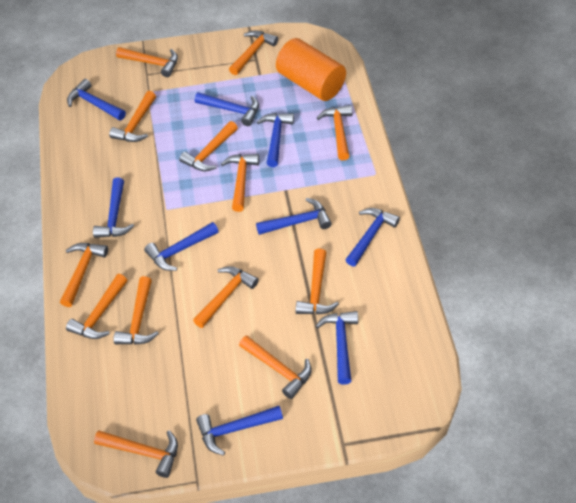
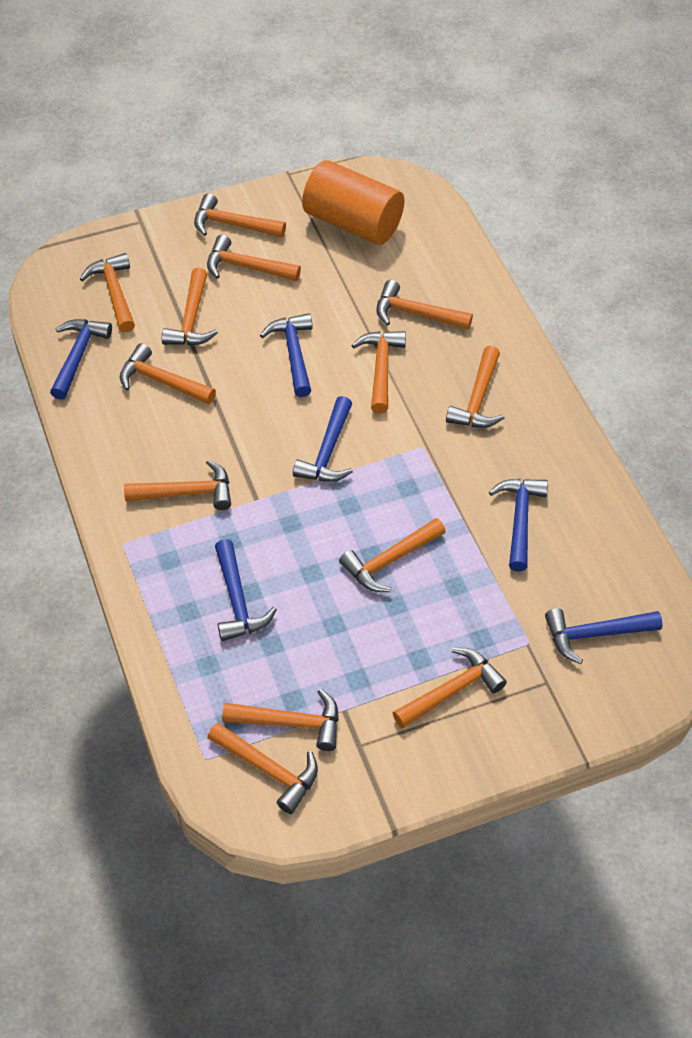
blue hammer: 9 -> 6

